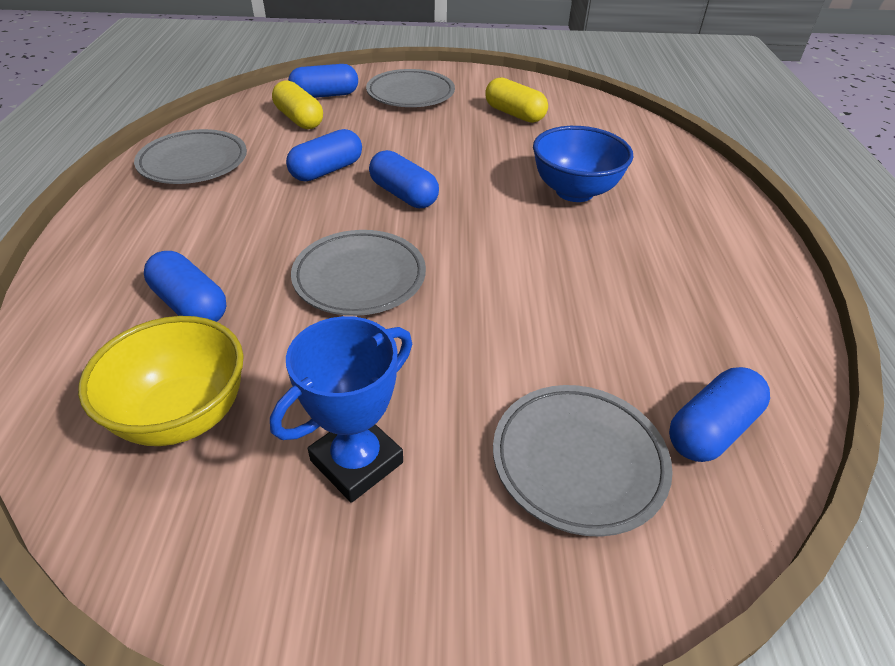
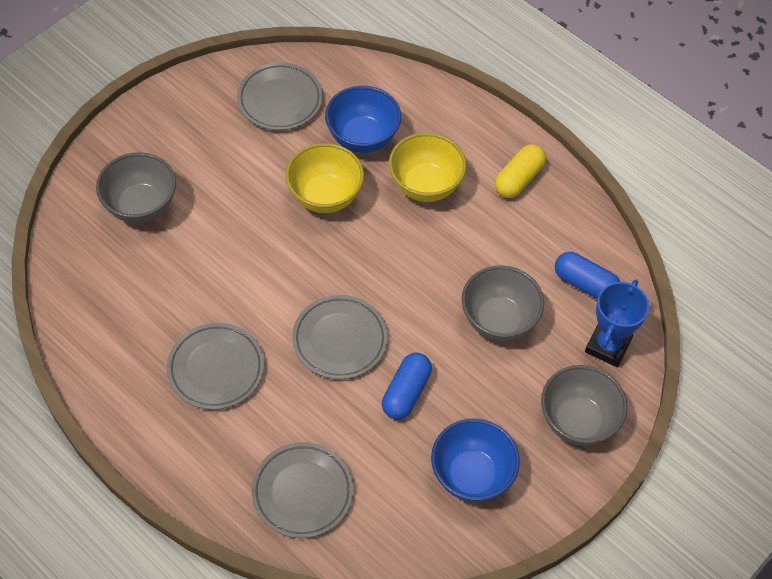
blue bowl: 1 -> 2
blue capsule: 5 -> 2
grey bowl: 0 -> 3
yellow bowl: 1 -> 2
yellow capsule: 2 -> 1

